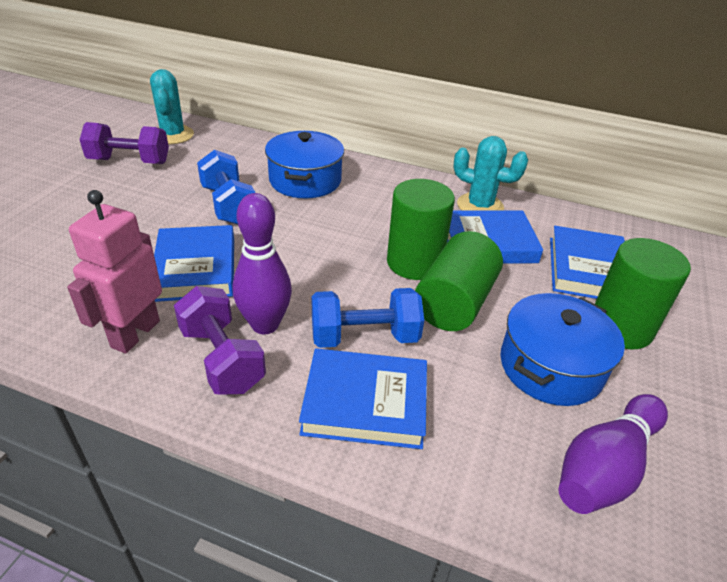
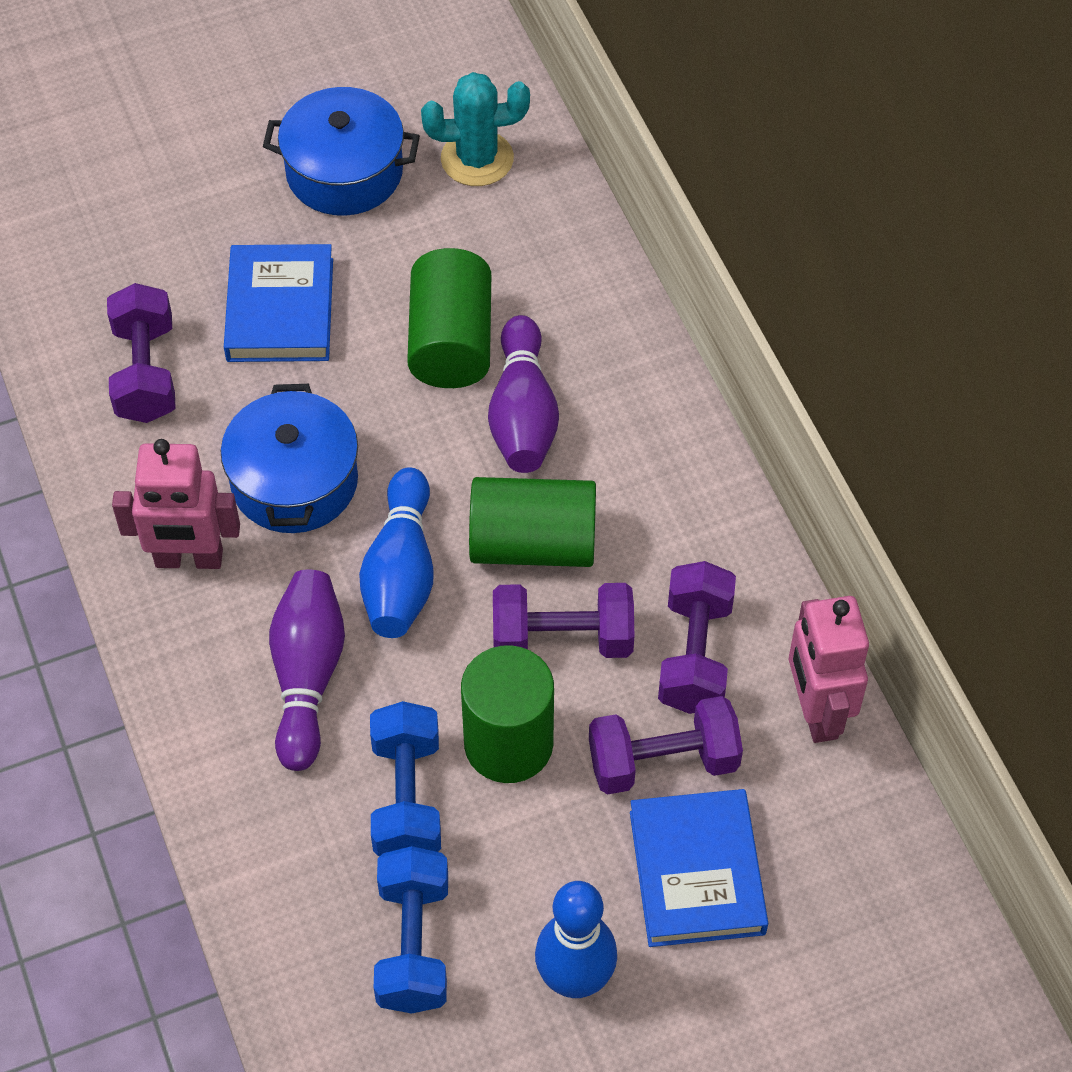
blue book: 4 -> 2
blue bowling pin: 0 -> 2
pink robot: 1 -> 2
purple dumbbell: 2 -> 4
turquoise cactus: 2 -> 1

